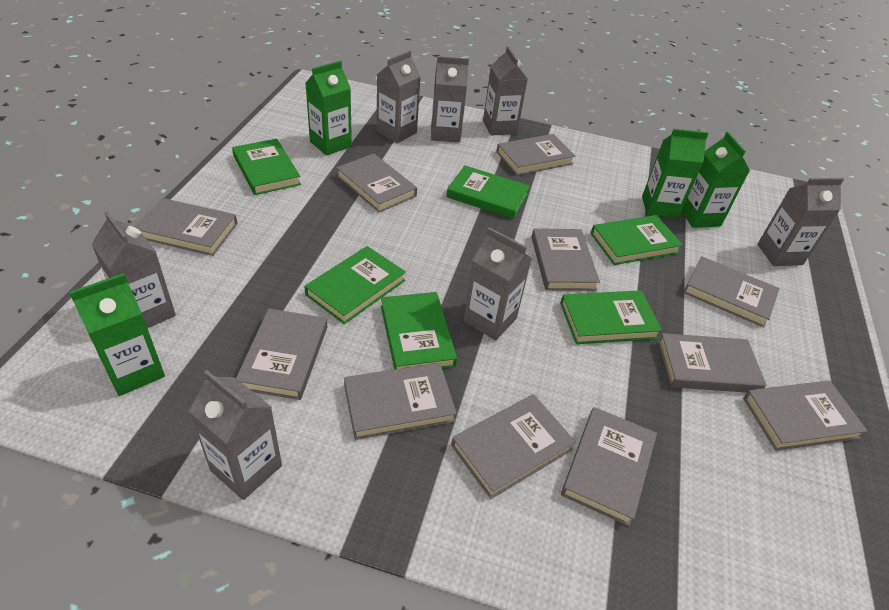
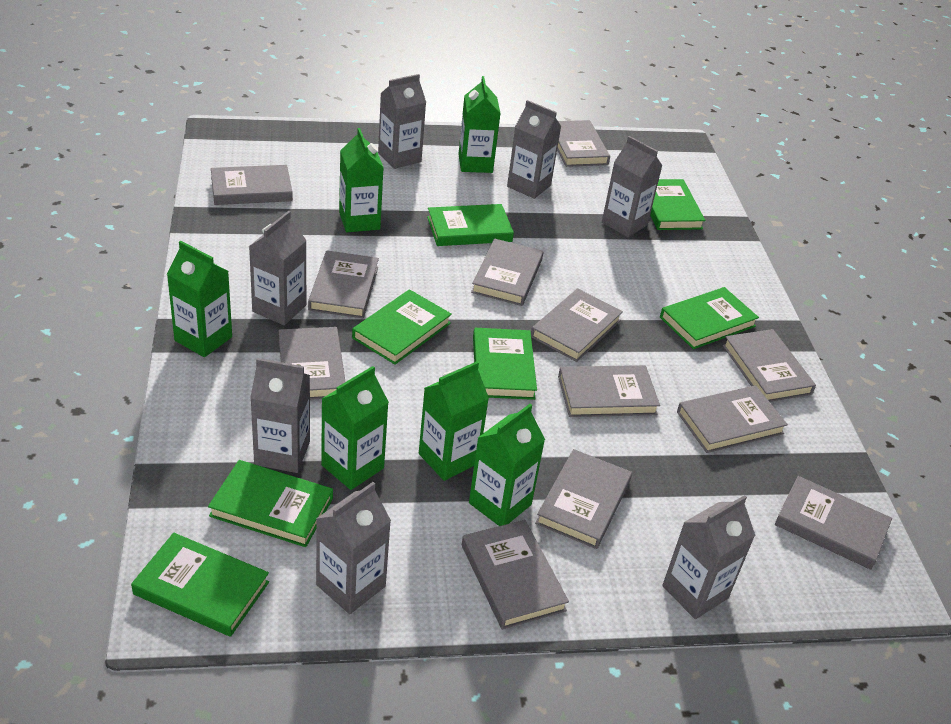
green book: 6 -> 7
green carton: 4 -> 6
grey book: 11 -> 12

